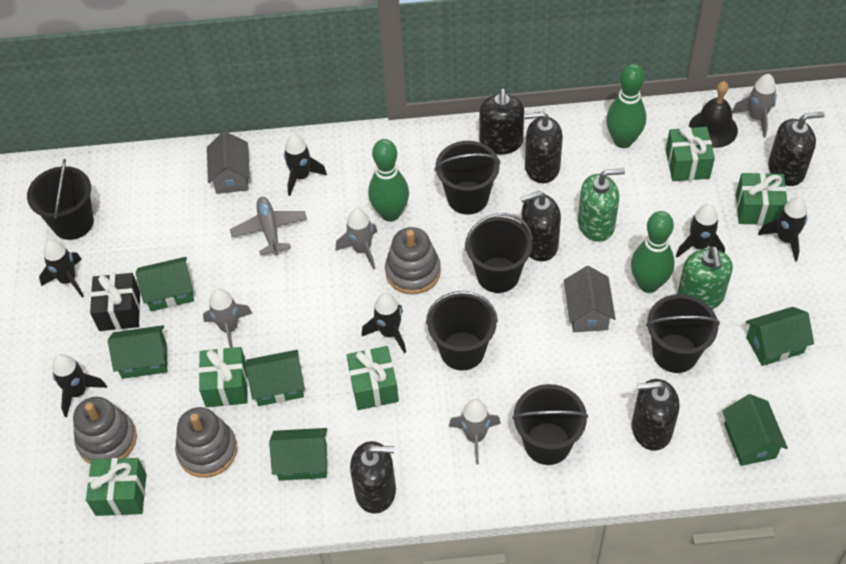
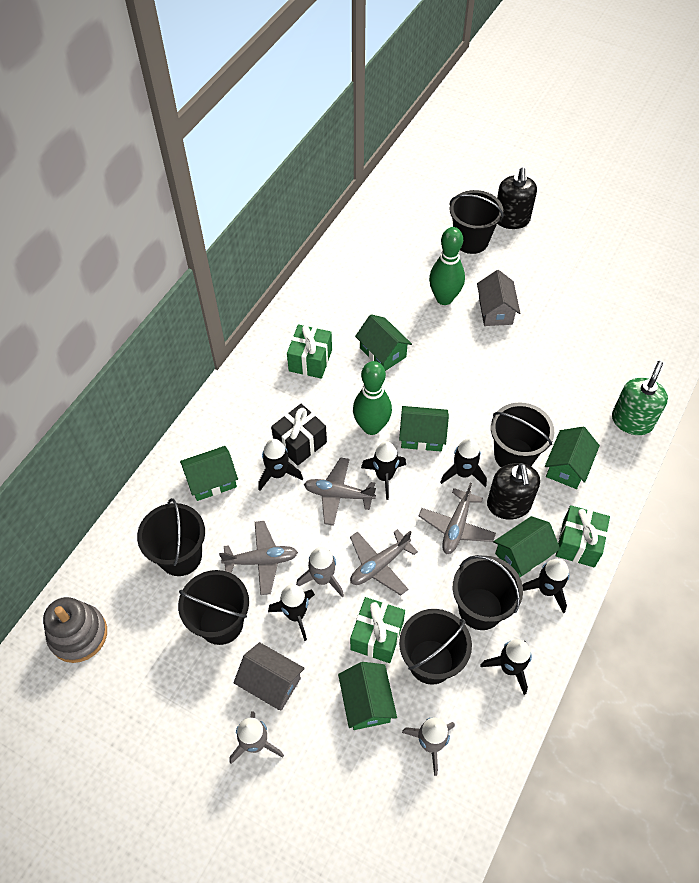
black bell: 1 -> 0
black soap dispenser: 6 -> 2
green bowling pin: 3 -> 2
green gift: 5 -> 3
green soap dispenser: 2 -> 1
grey plane: 1 -> 4
grey rocket: 4 -> 3
grey stacking toy: 3 -> 1

